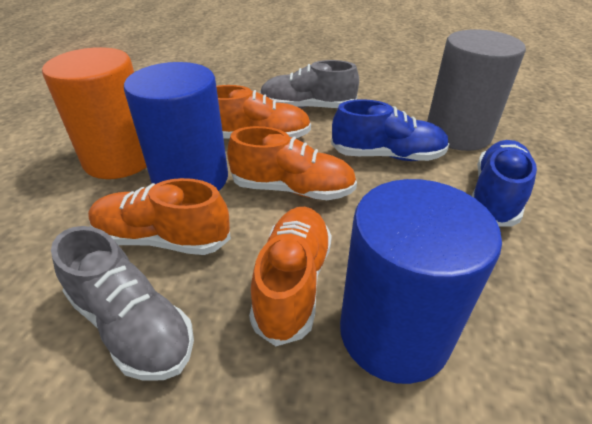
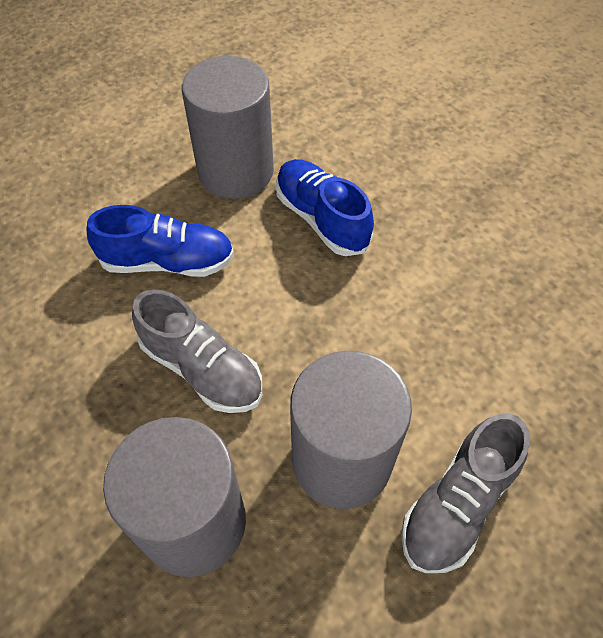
blue cylinder: 2 -> 0
grey cylinder: 1 -> 3
orange cylinder: 1 -> 0
orange shoe: 4 -> 0

